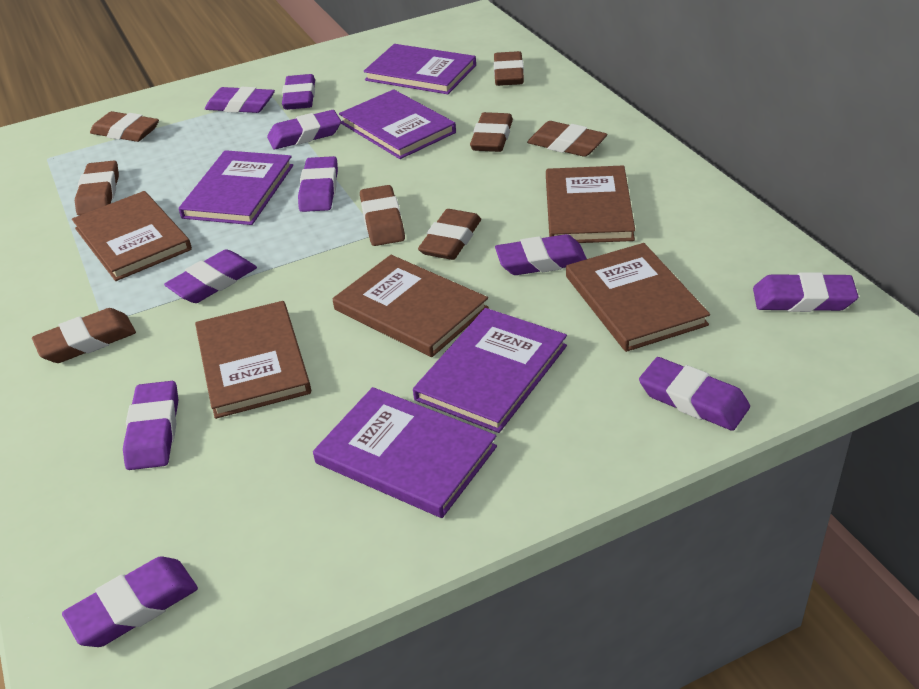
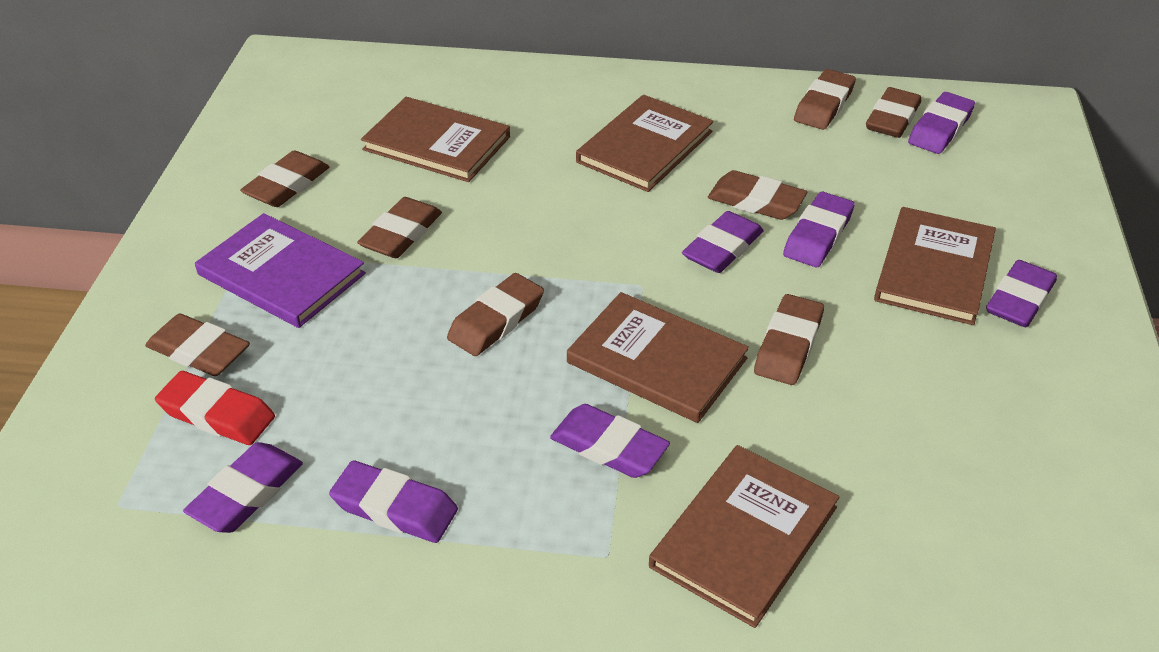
purple book: 5 -> 1
purple eraser: 10 -> 7
red eraser: 0 -> 1

